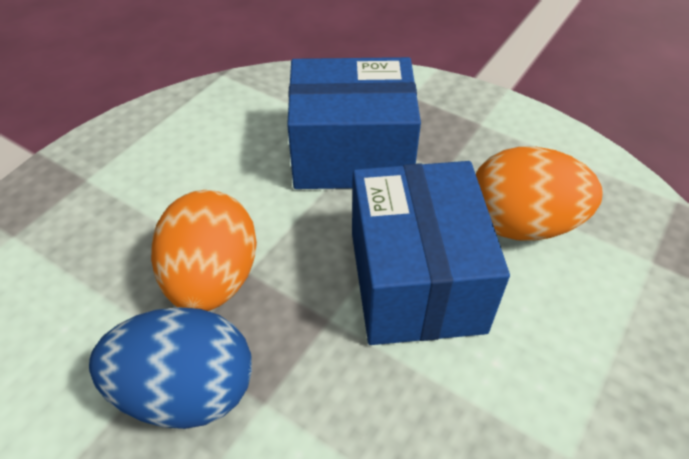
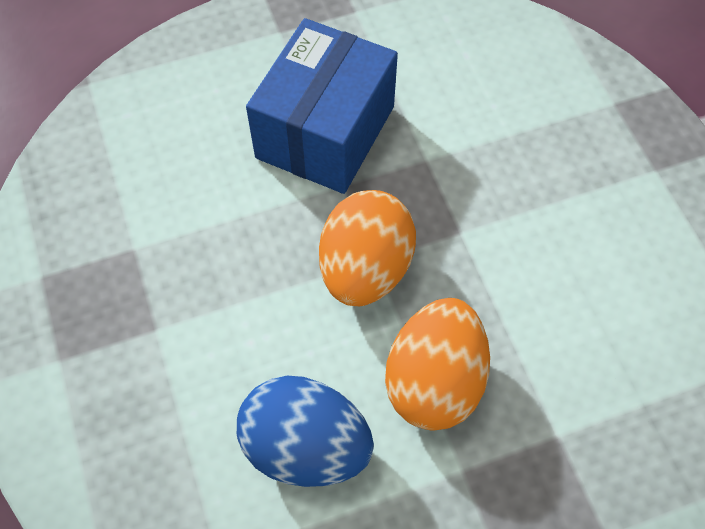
blue box: 2 -> 1

